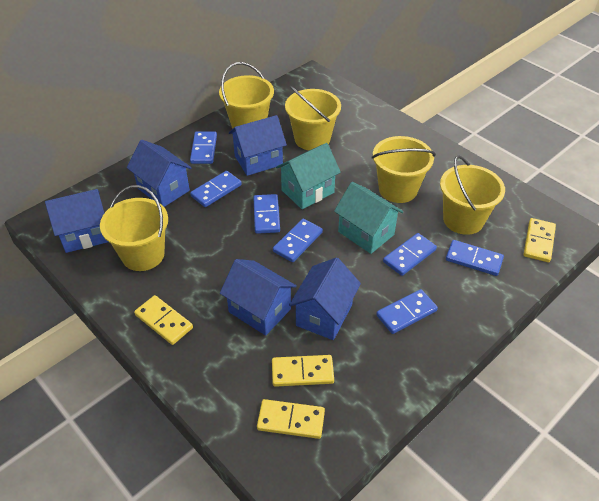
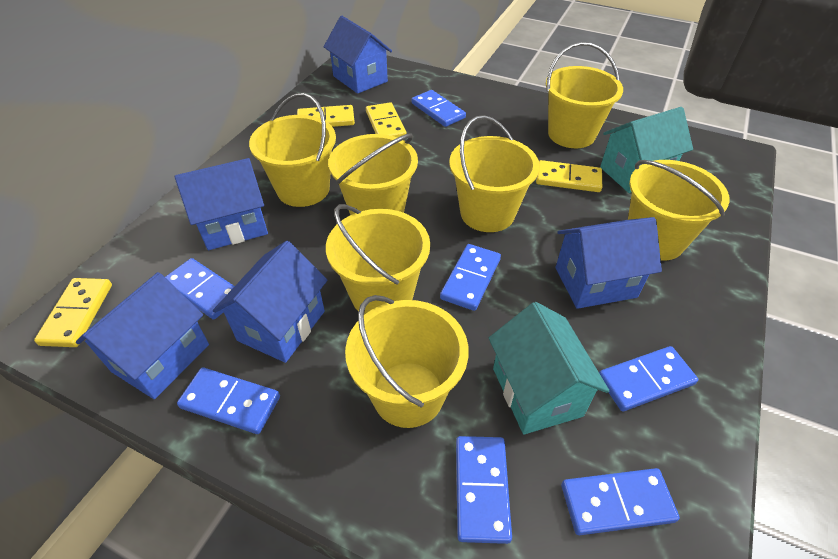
yellow bucket: 5 -> 7

